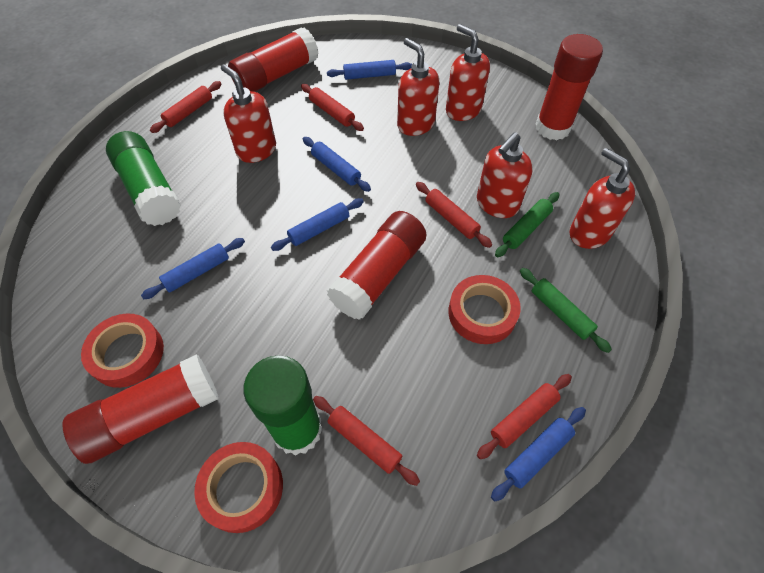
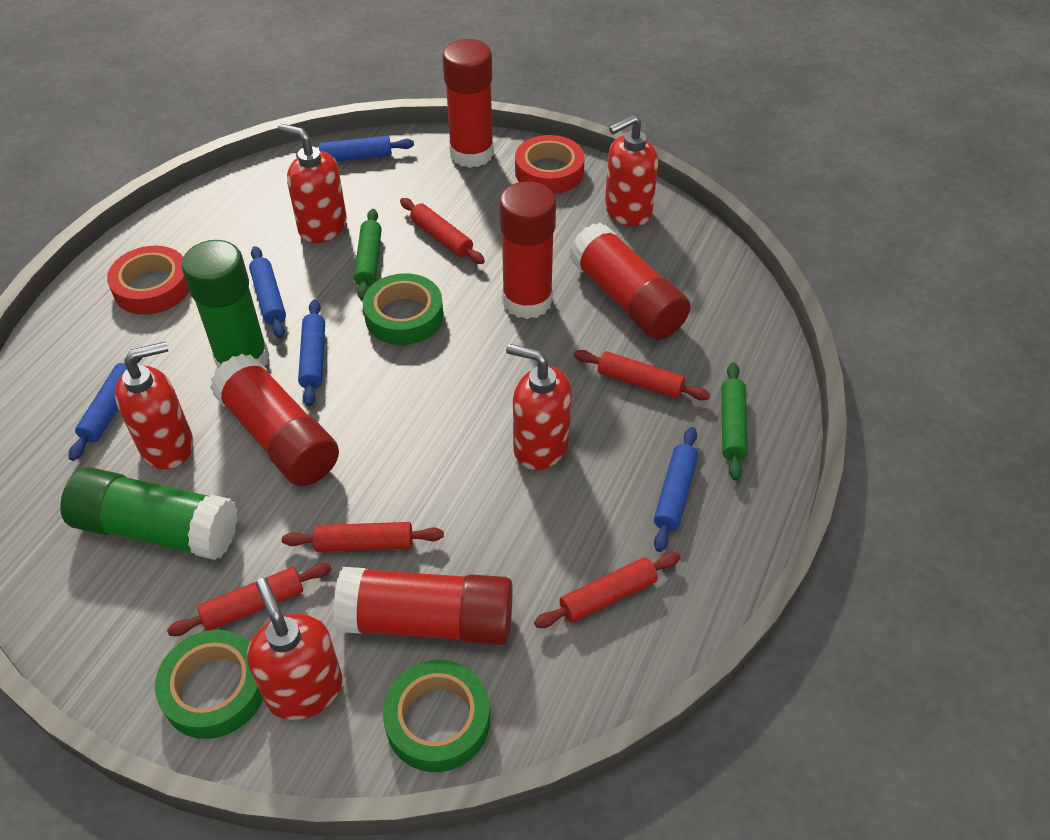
green tape: 0 -> 3
red glue stick: 4 -> 5
red tape: 3 -> 2

